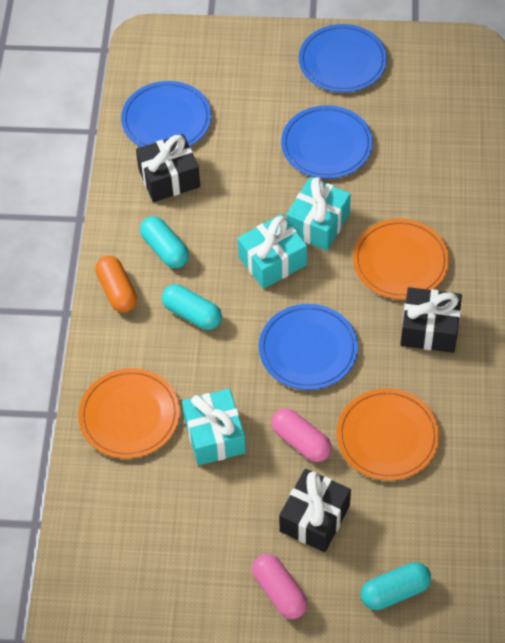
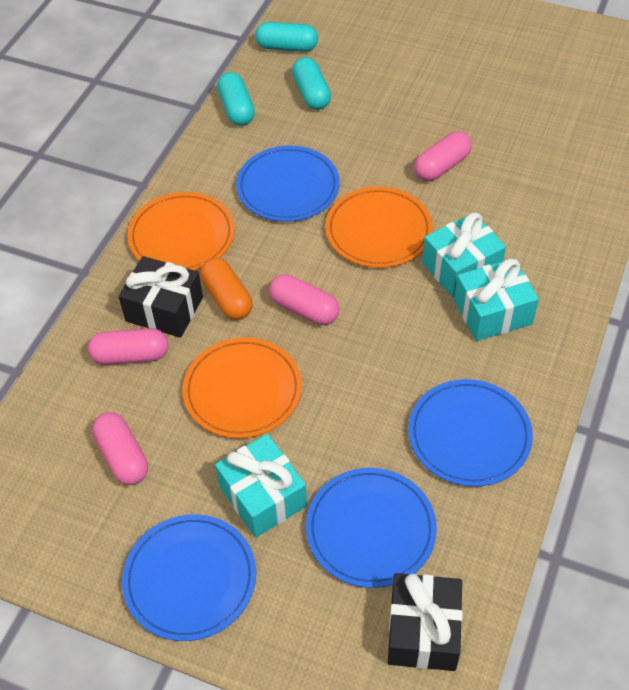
black gift: 3 -> 2
pink capsule: 2 -> 4

